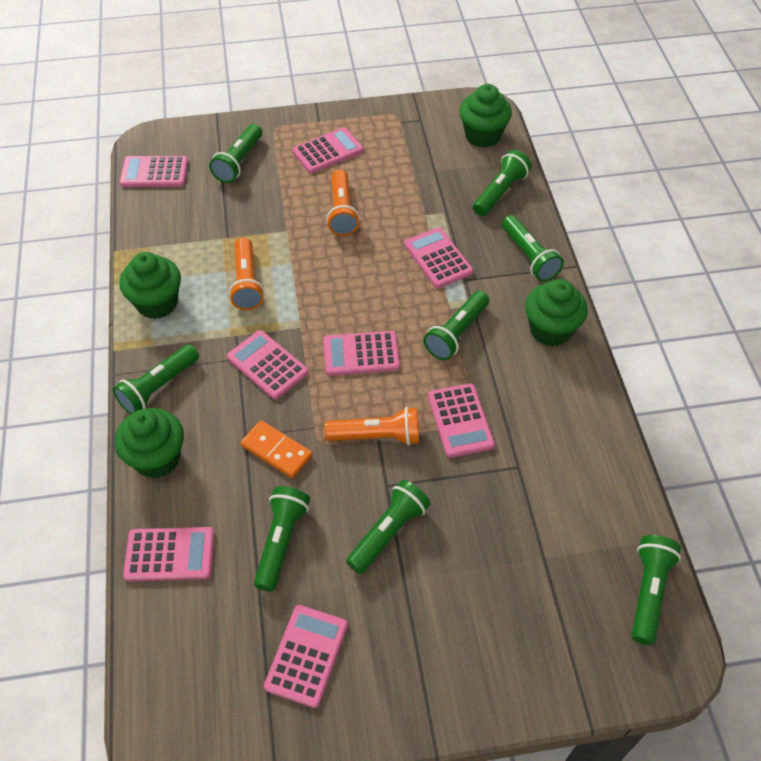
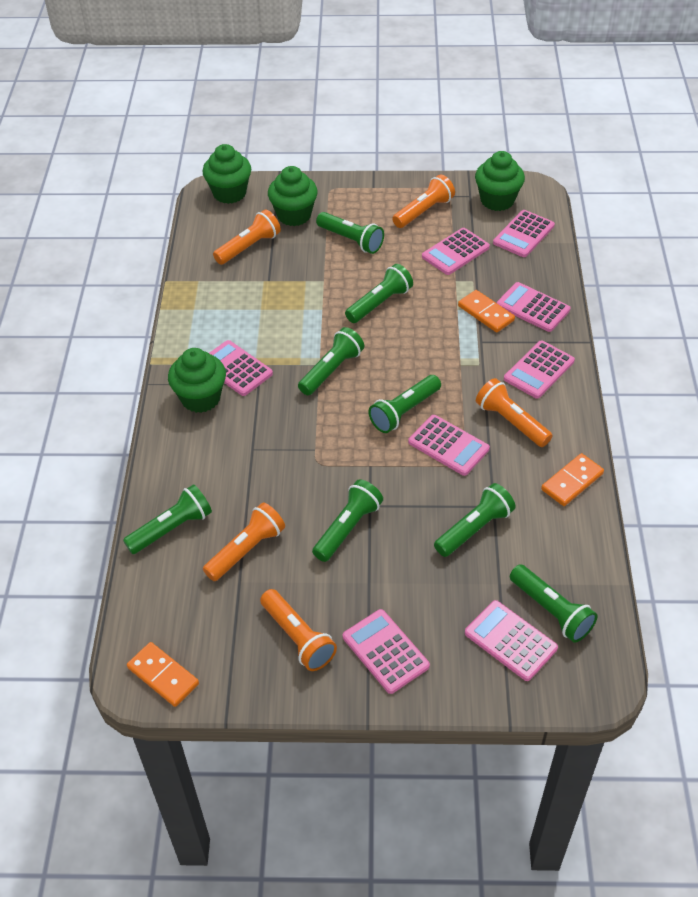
orange domino: 1 -> 3
orange flashlight: 3 -> 5

